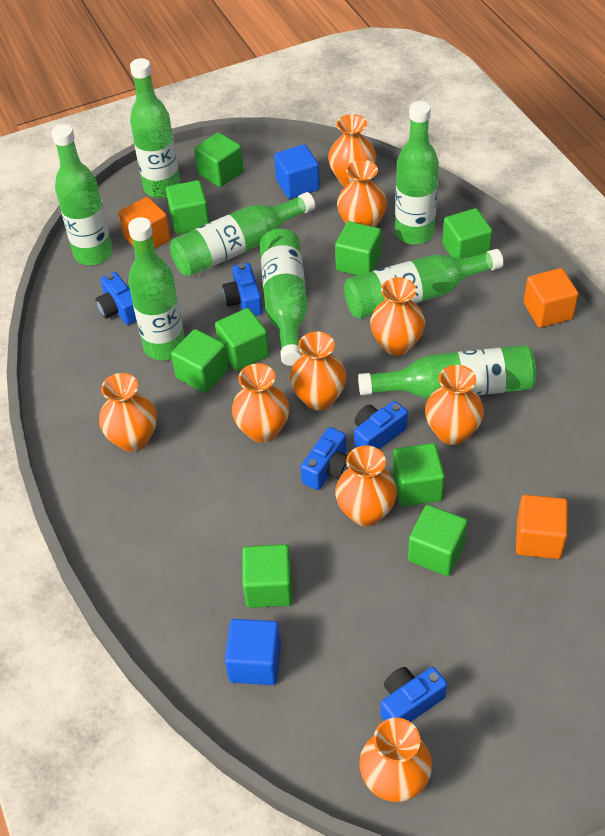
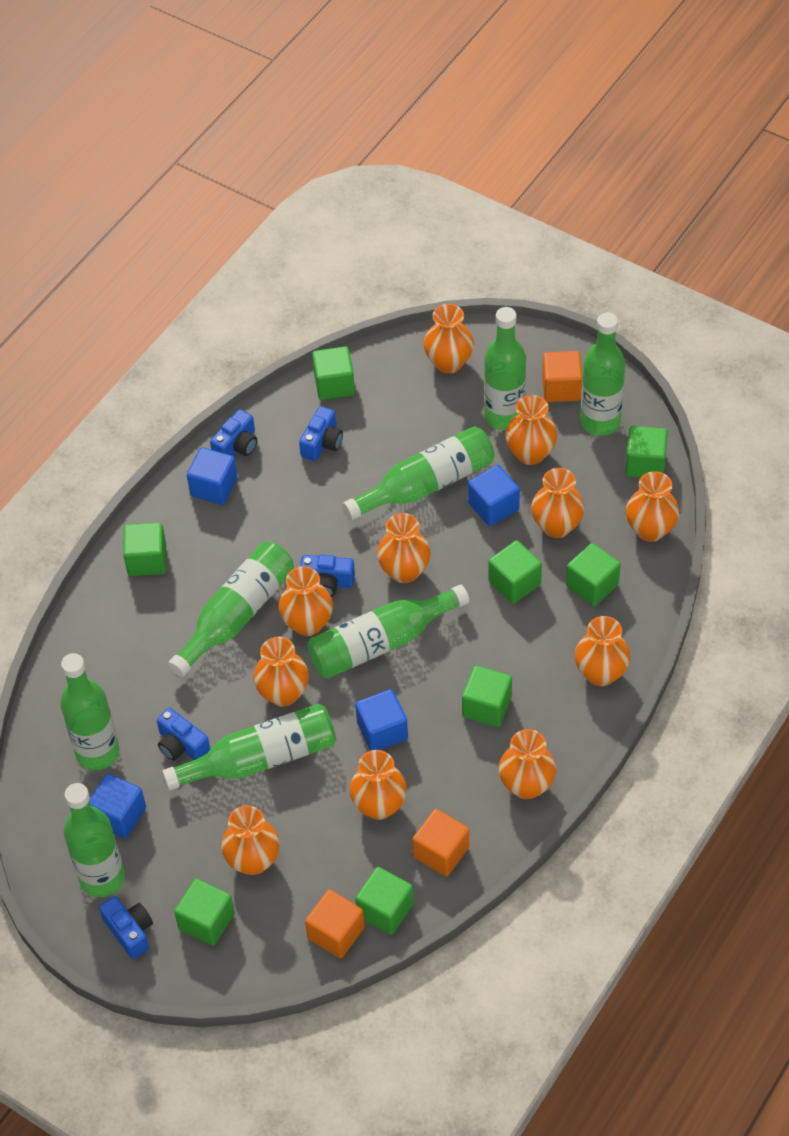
blue cube: 2 -> 4
green cube: 9 -> 8
orange vase: 9 -> 11

